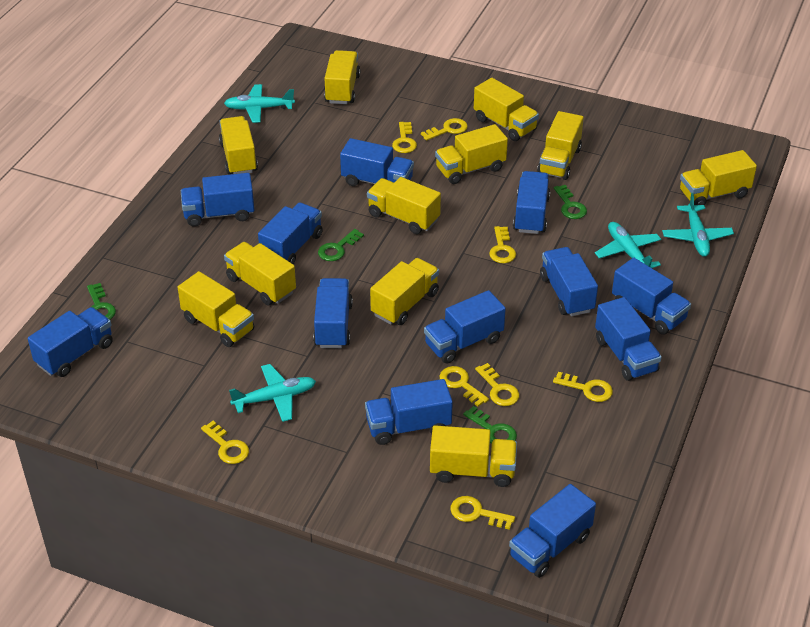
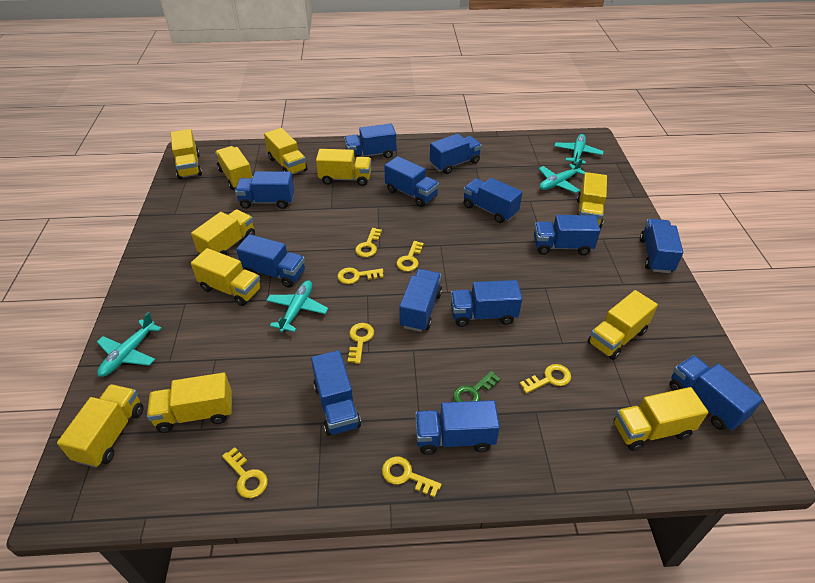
blue truck: 12 -> 13
green key: 4 -> 1
yellow key: 8 -> 7

